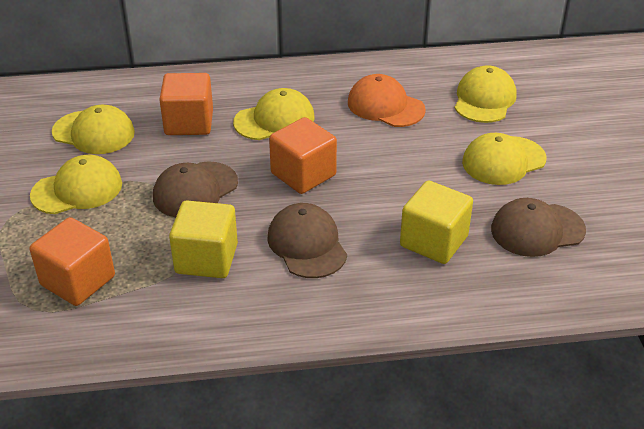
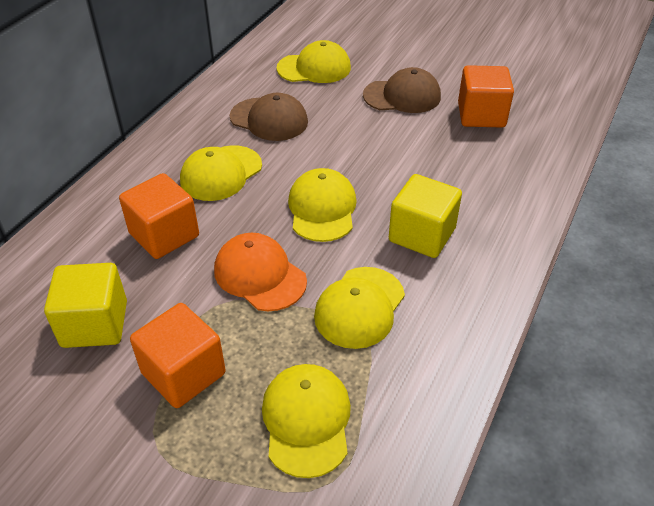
brown cap: 3 -> 2

